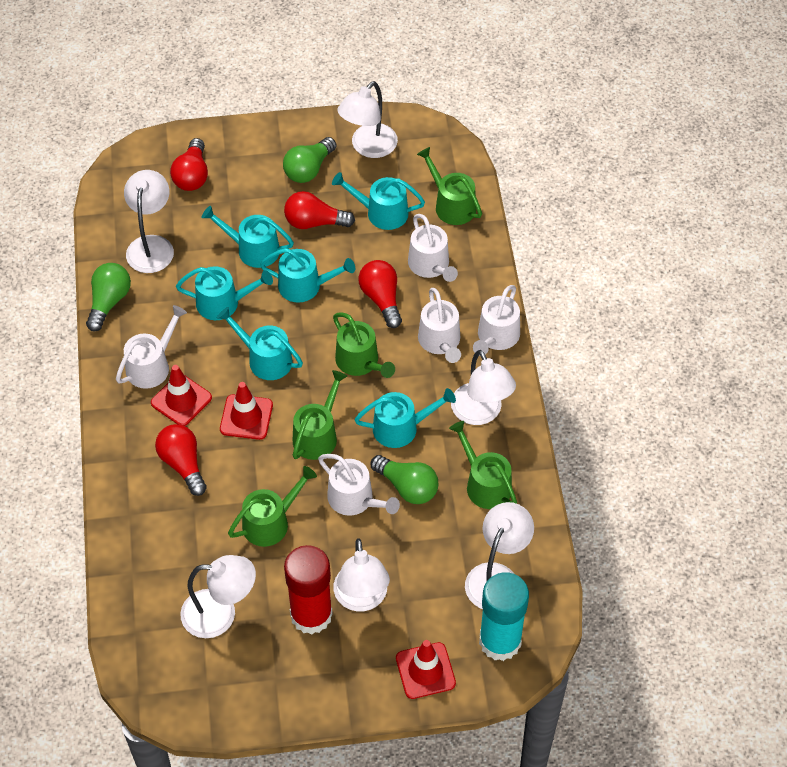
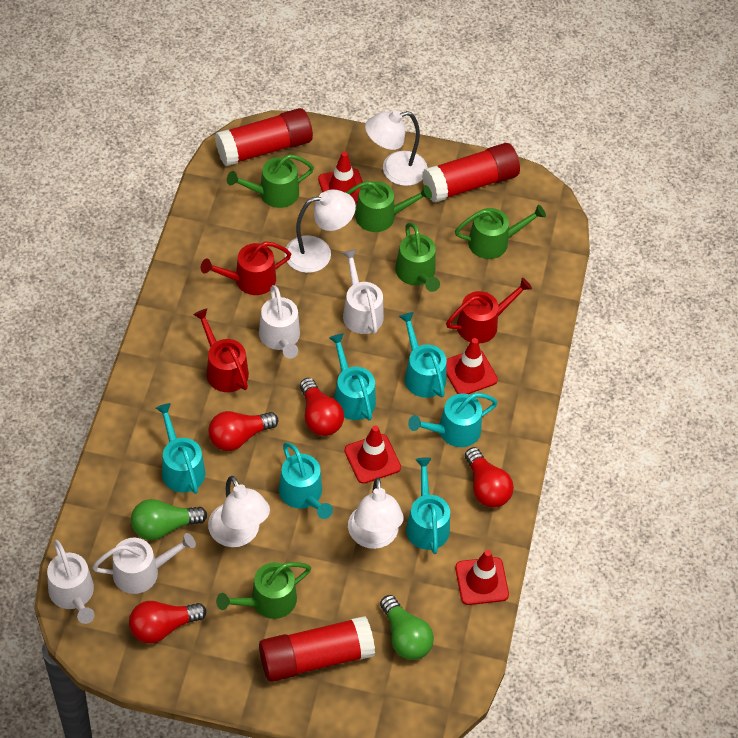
green light bulb: 3 -> 2
red glue stick: 1 -> 3
red traffic cone: 3 -> 4
red watering can: 0 -> 3
turquoise glue stick: 1 -> 0
white lamp: 6 -> 4
white watering can: 5 -> 4

